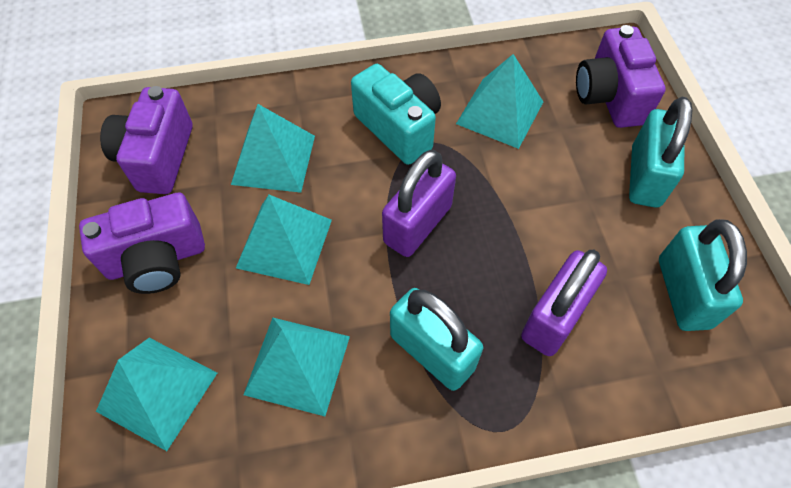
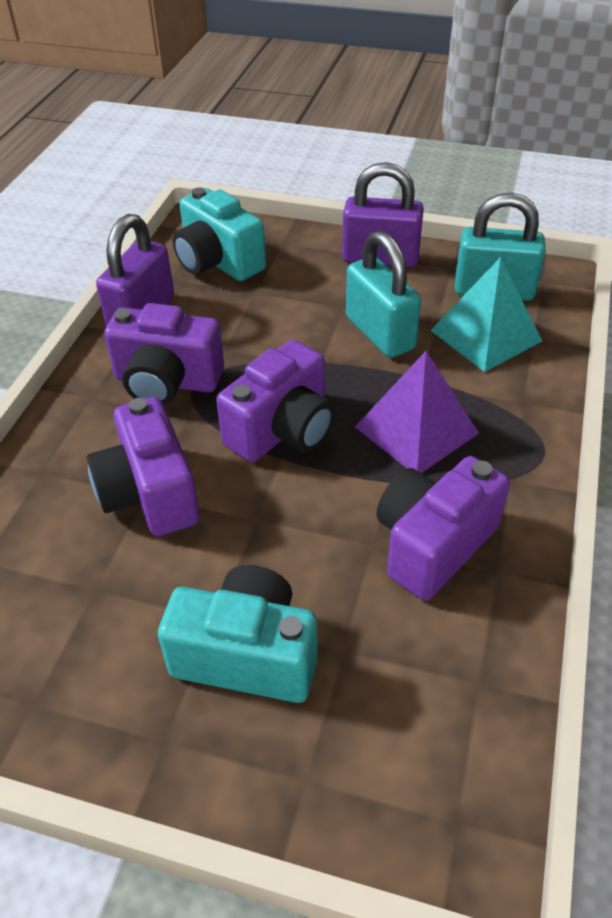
purple camera: 3 -> 4
purple pyramid: 0 -> 1
turquoise camera: 1 -> 2
turquoise padlock: 3 -> 2
turquoise pyramid: 5 -> 1

